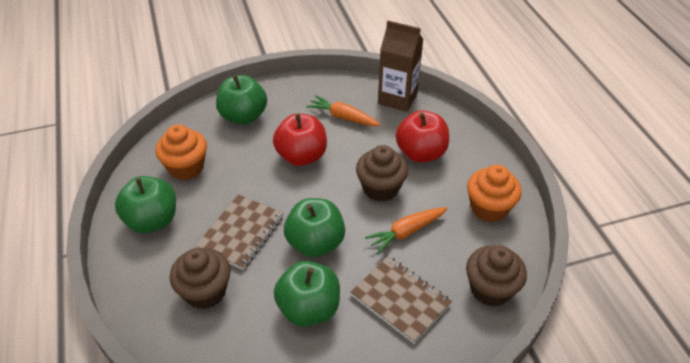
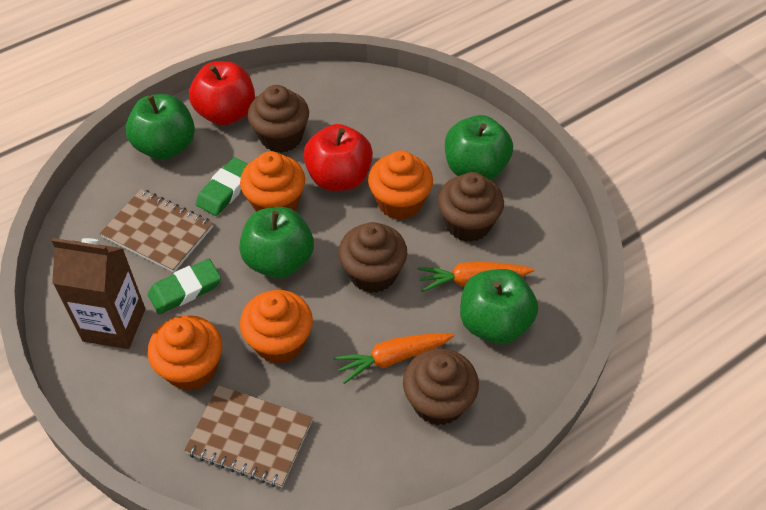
brown cupcake: 3 -> 4
green eraser: 0 -> 2
orange cupcake: 2 -> 4

